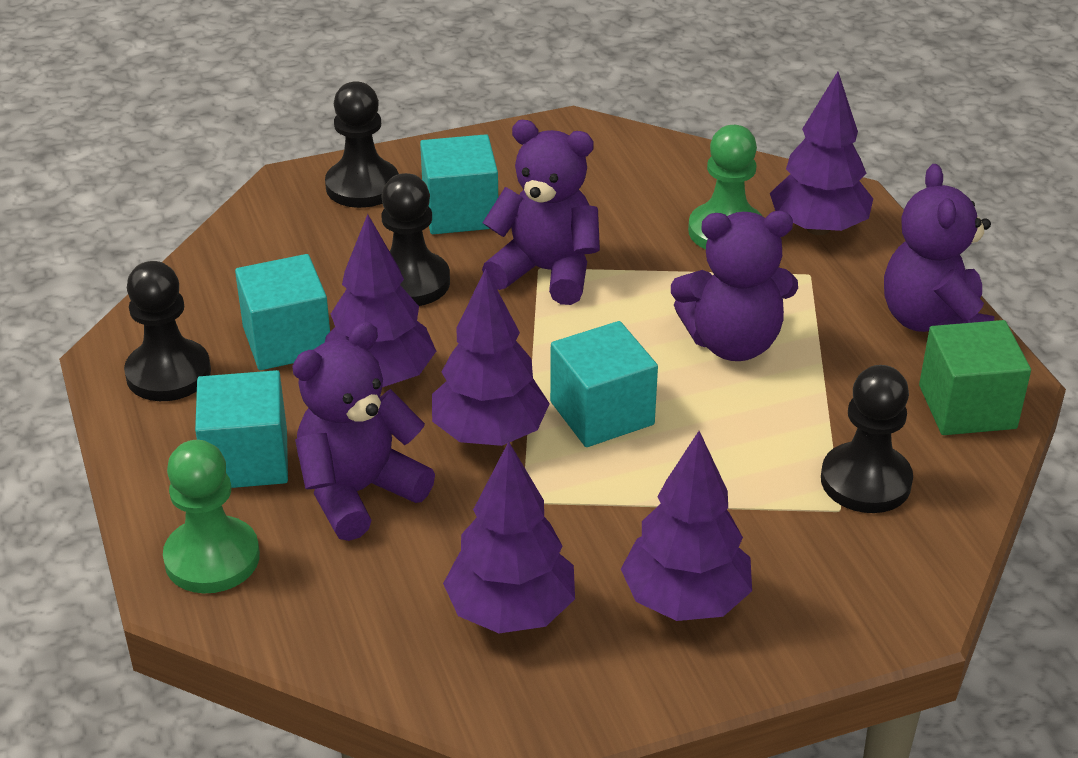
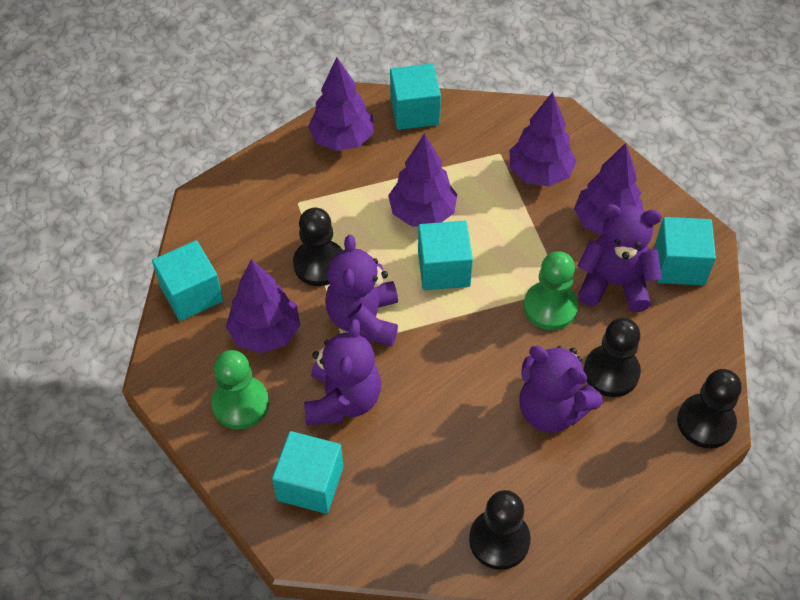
green cube: 1 -> 0
turquoise cube: 4 -> 5

